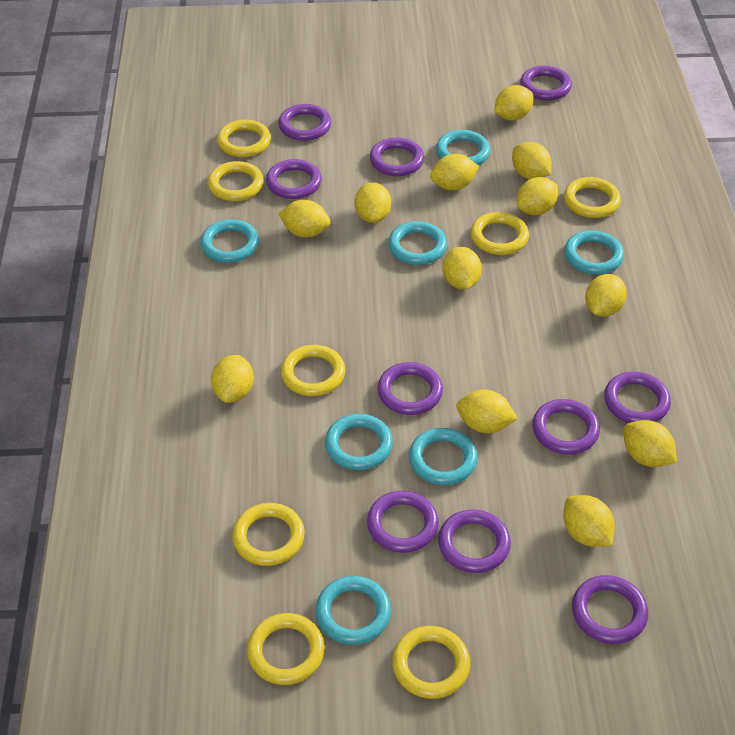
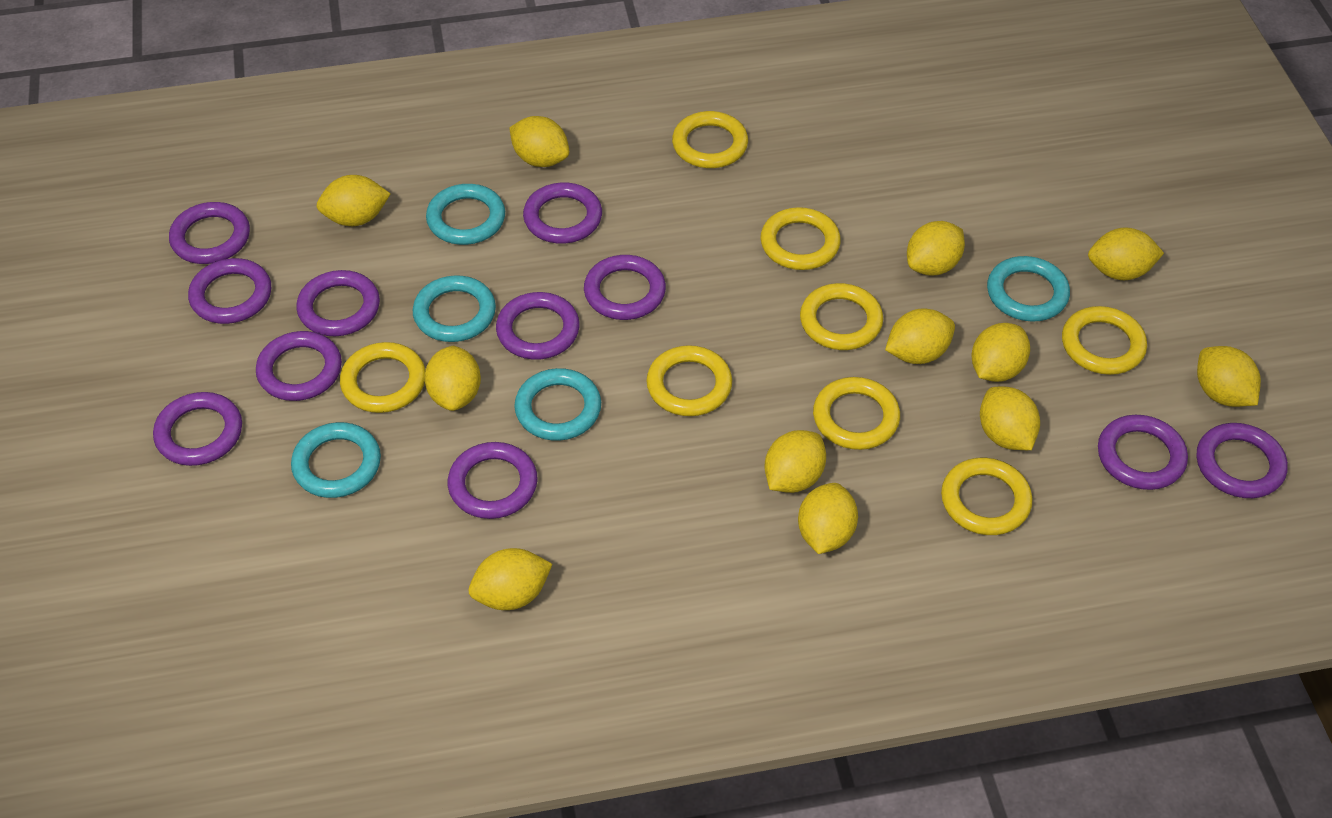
purple ring: 10 -> 11
turquoise ring: 7 -> 5

